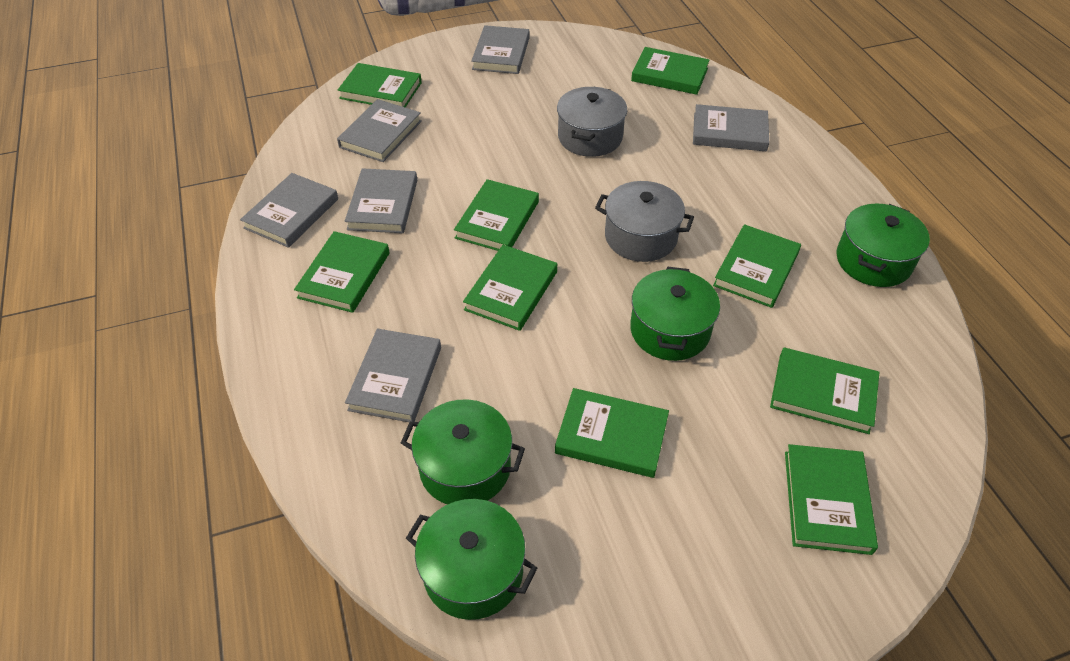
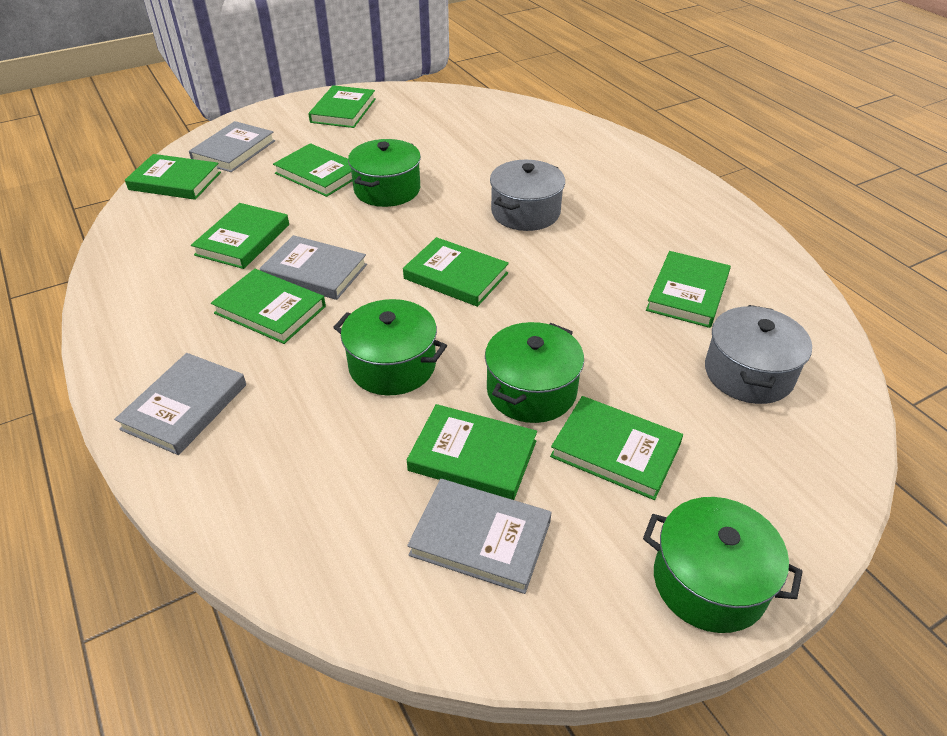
grey book: 6 -> 4

